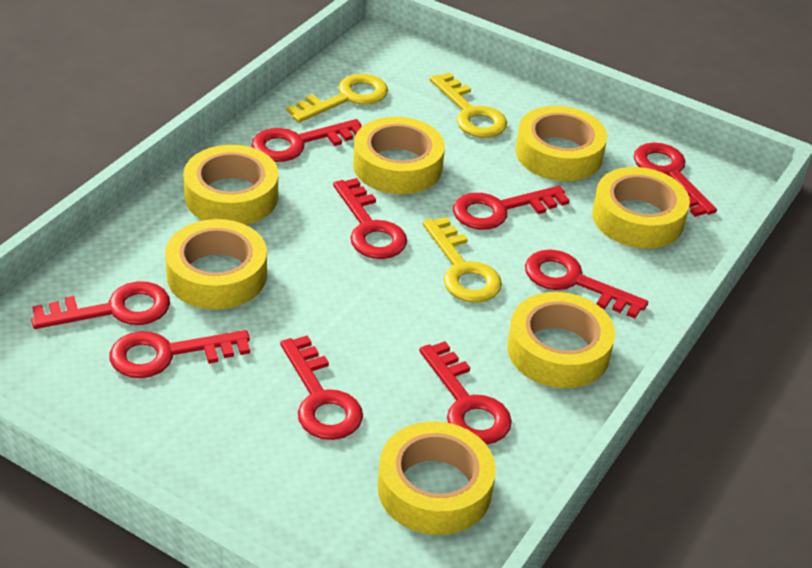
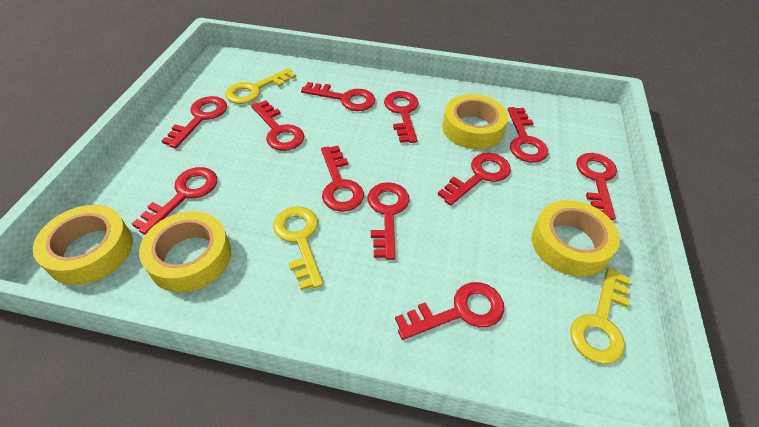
red key: 9 -> 11
yellow tape: 7 -> 4

